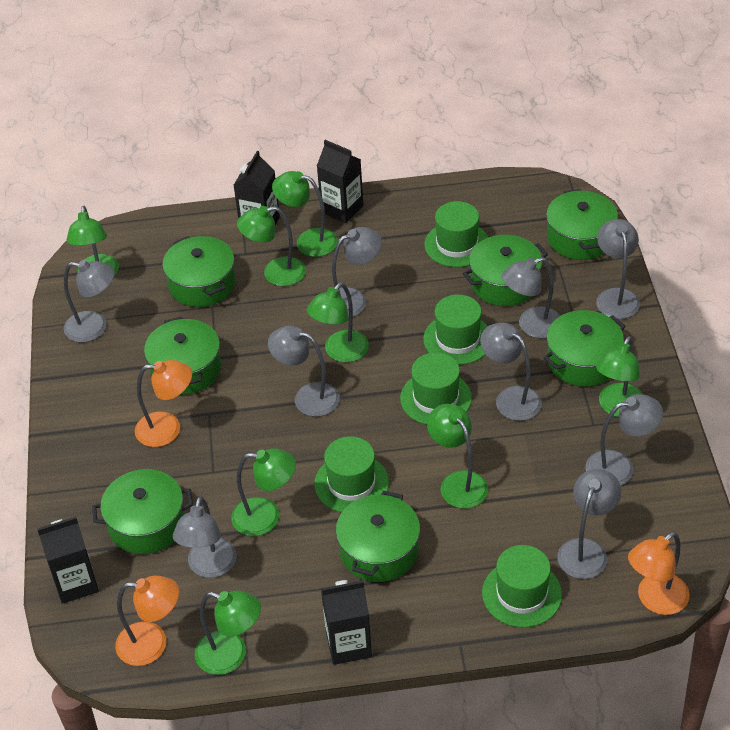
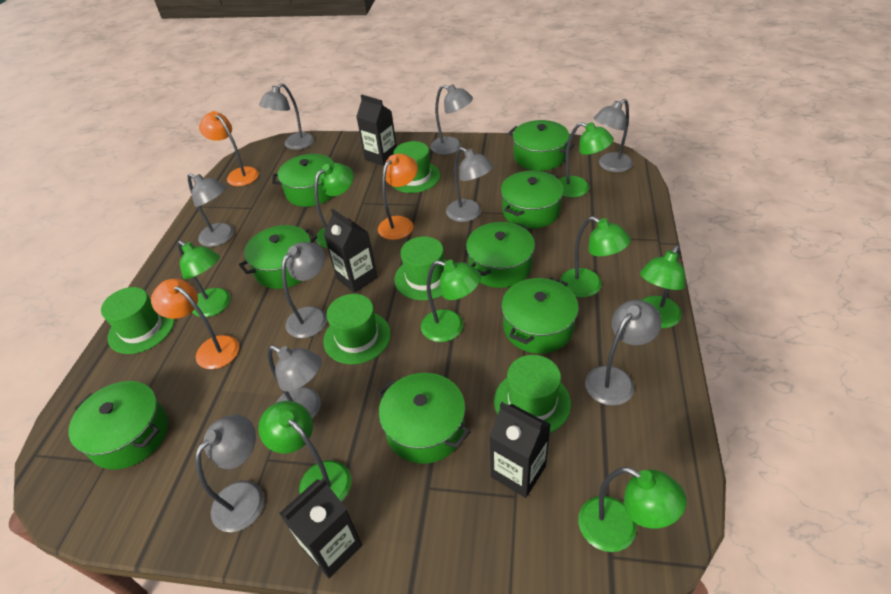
green pot: 7 -> 8

